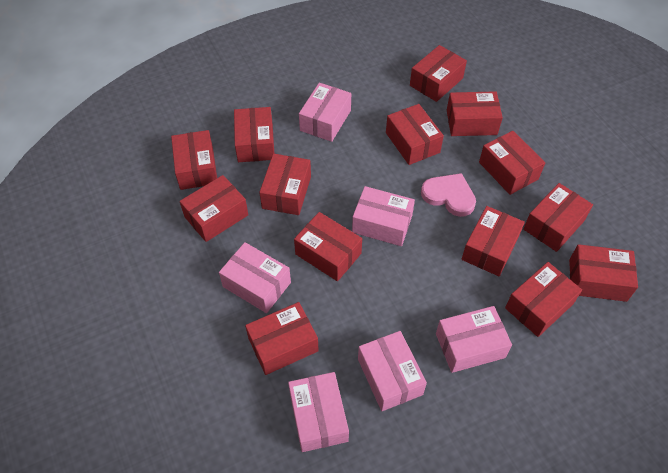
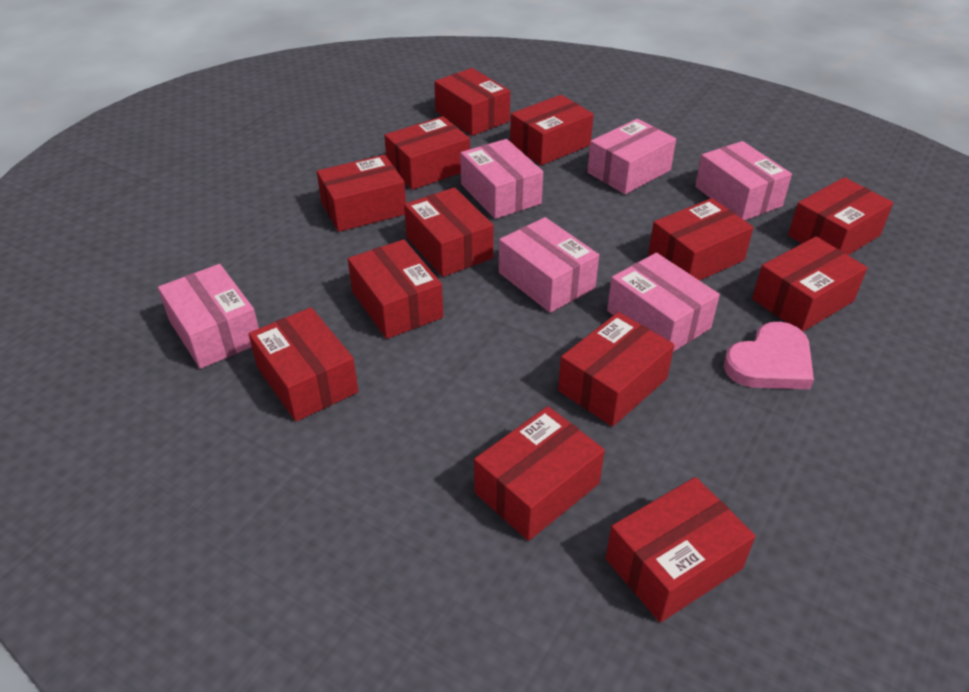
red box: 14 -> 13

